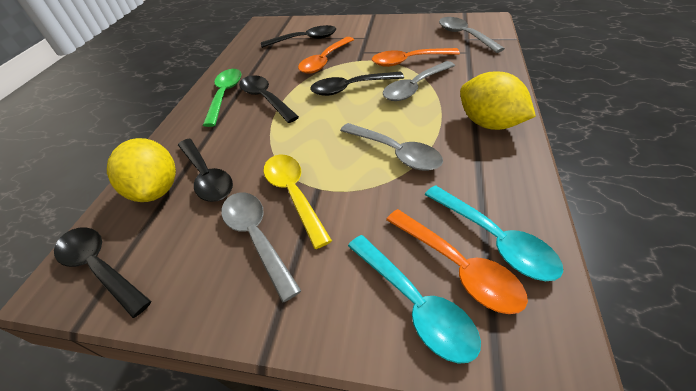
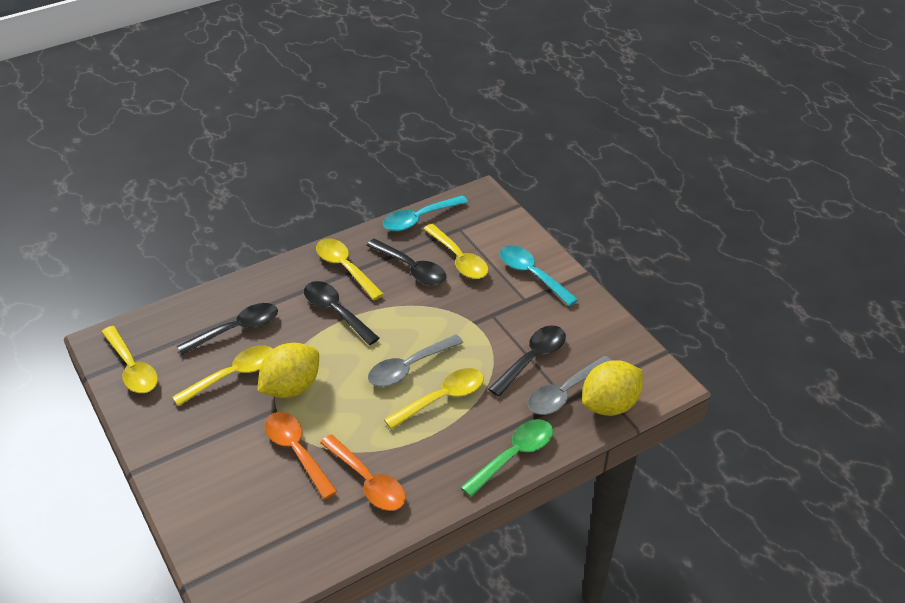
black spoon: 5 -> 4
grey spoon: 4 -> 2
orange spoon: 3 -> 2
yellow spoon: 1 -> 5

